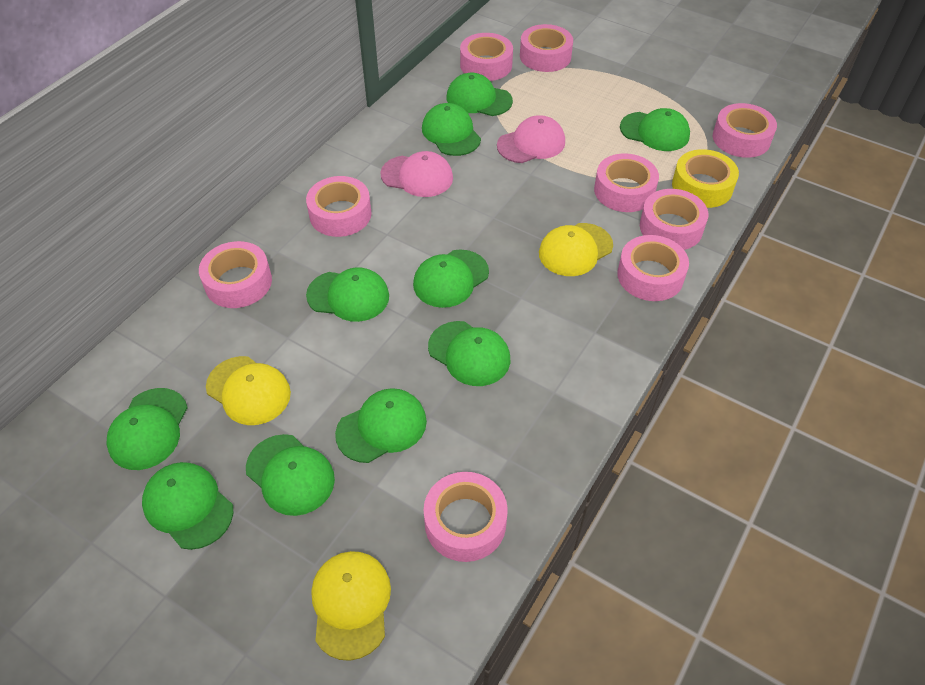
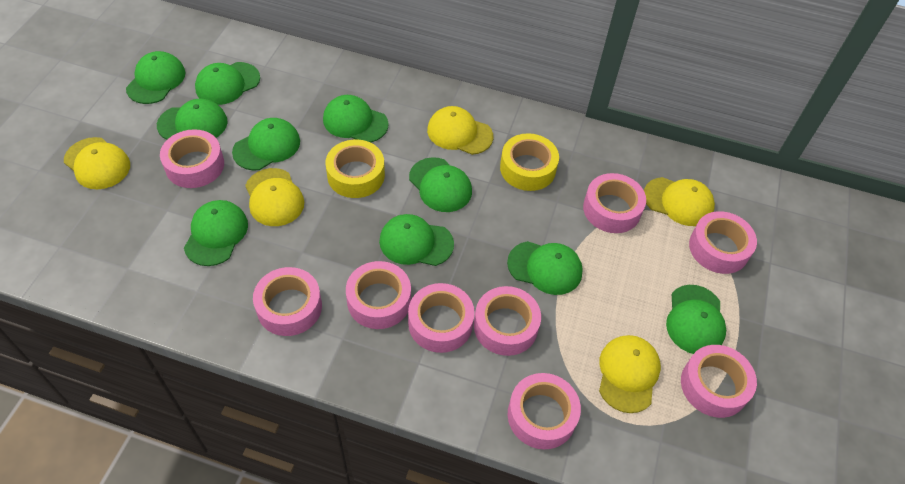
pink cap: 2 -> 0
yellow cap: 3 -> 5
yellow tape: 1 -> 2

